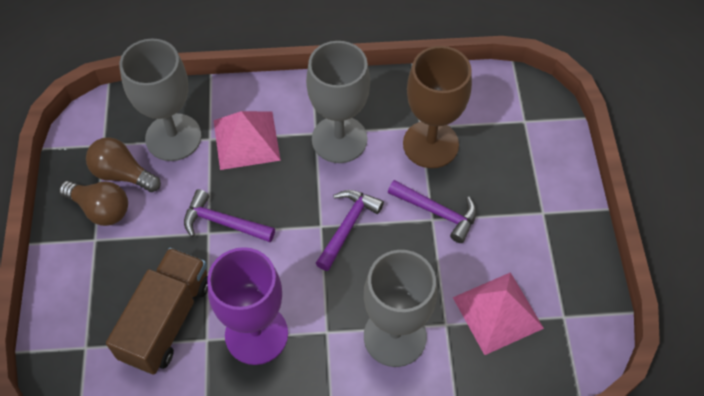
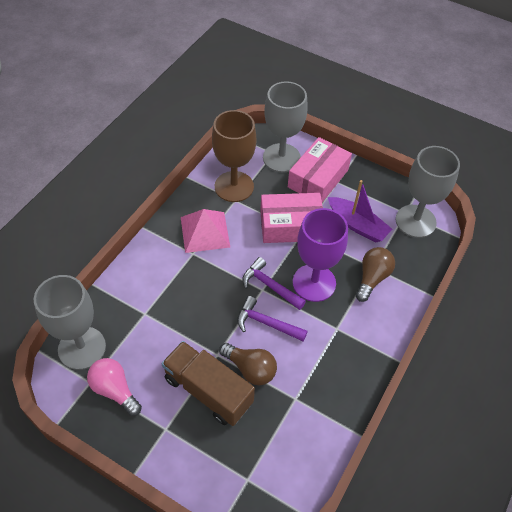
pink box: 0 -> 2
pink light bulb: 0 -> 1
pink pyramid: 2 -> 1
purple boat: 0 -> 1
purple hammer: 3 -> 2

